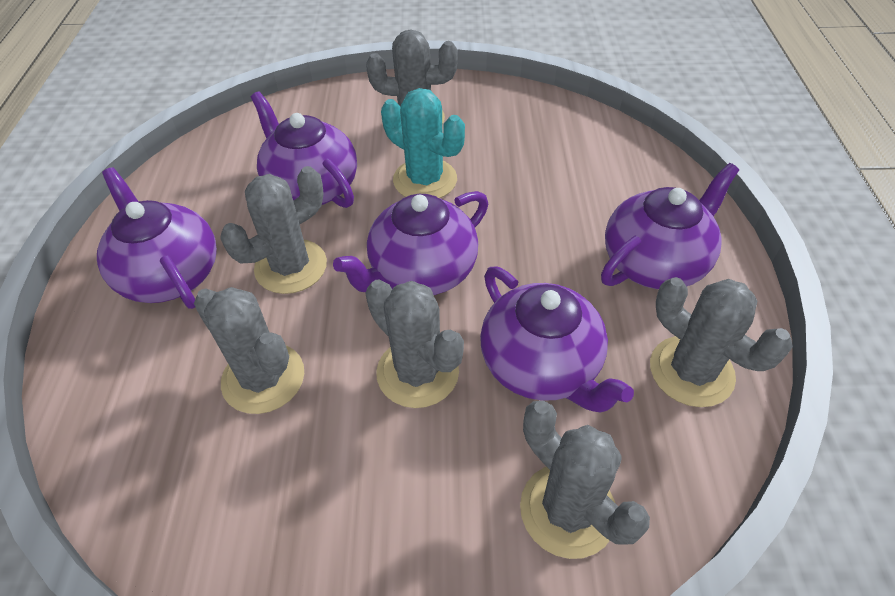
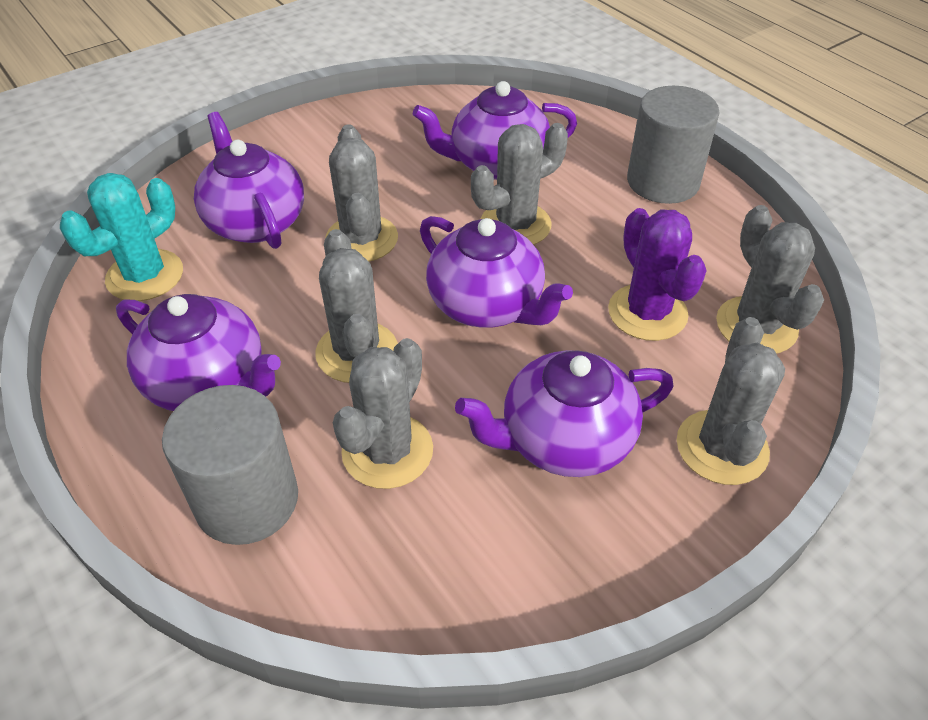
grey cylinder: 0 -> 2
purple cactus: 0 -> 1

